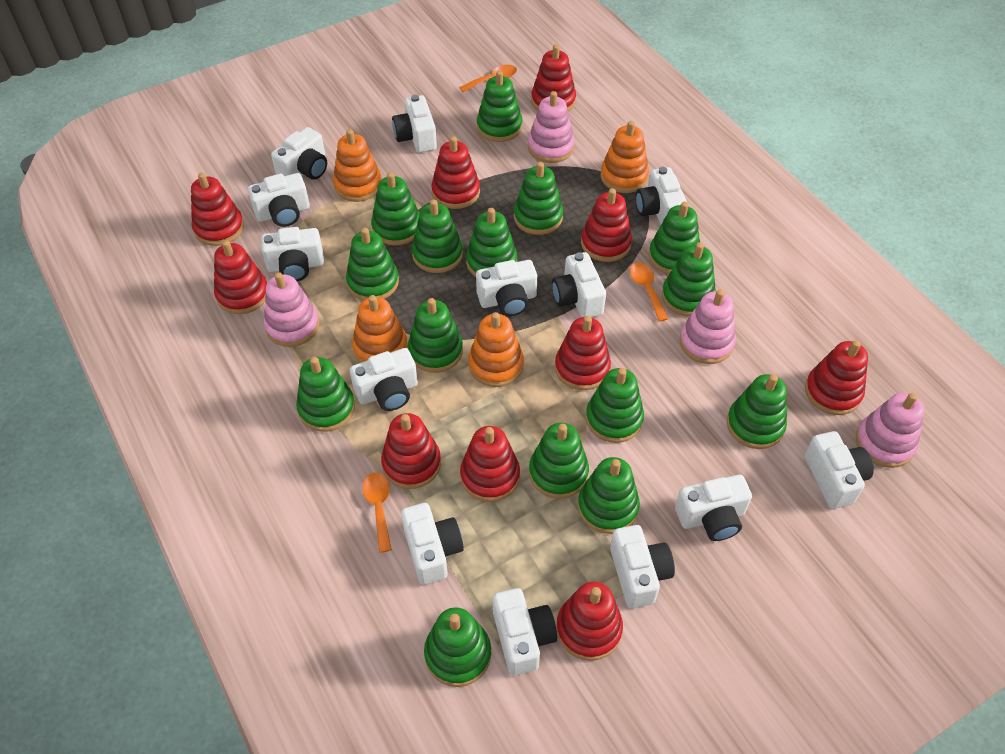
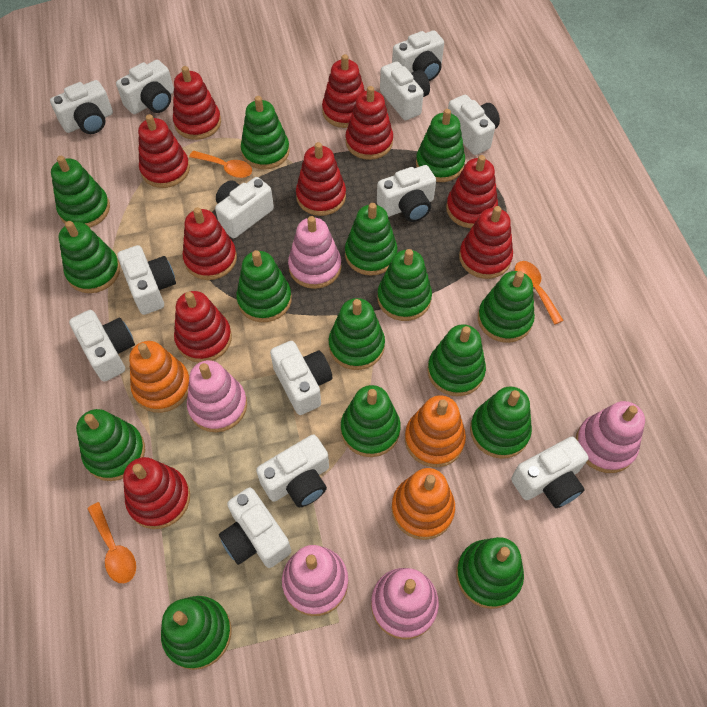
orange stacking toy: 4 -> 3
pink stacking toy: 4 -> 5

